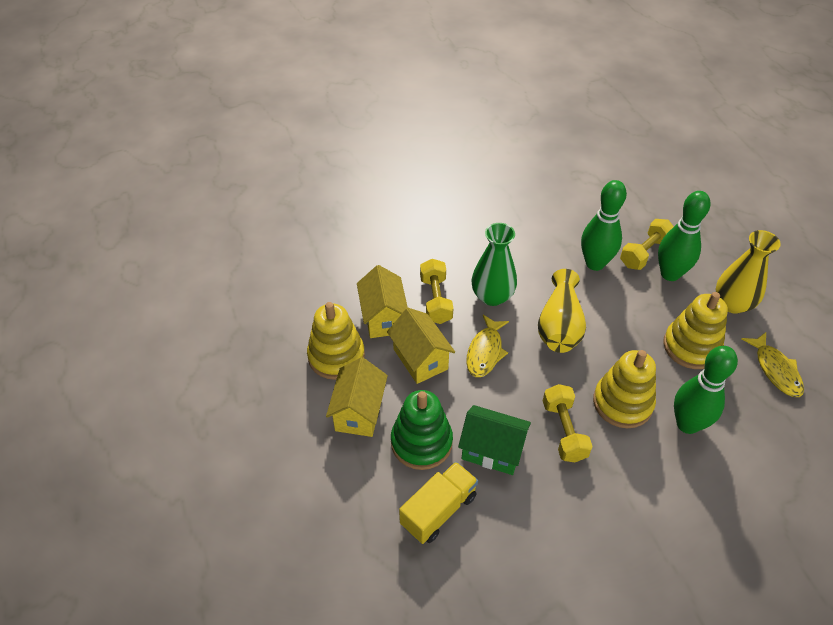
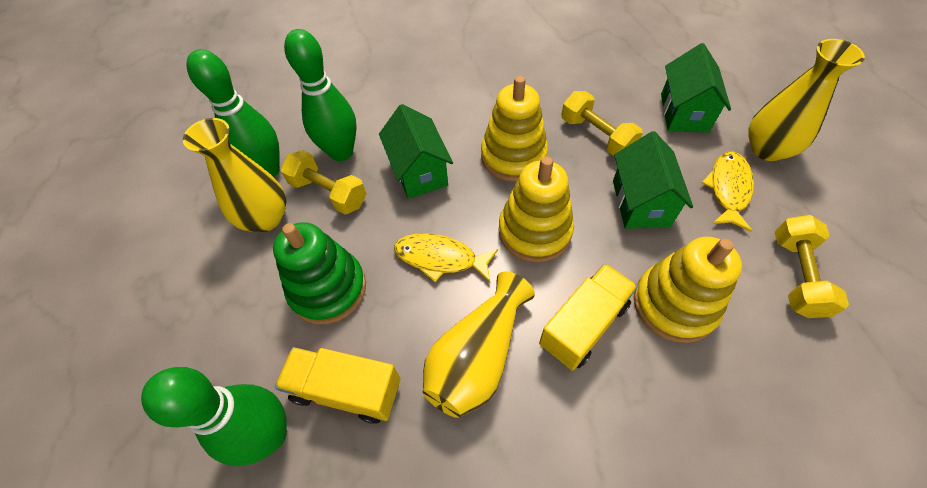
green house: 1 -> 3
green vase: 1 -> 0
yellow house: 3 -> 0
yellow truck: 1 -> 2
yellow vase: 2 -> 3

